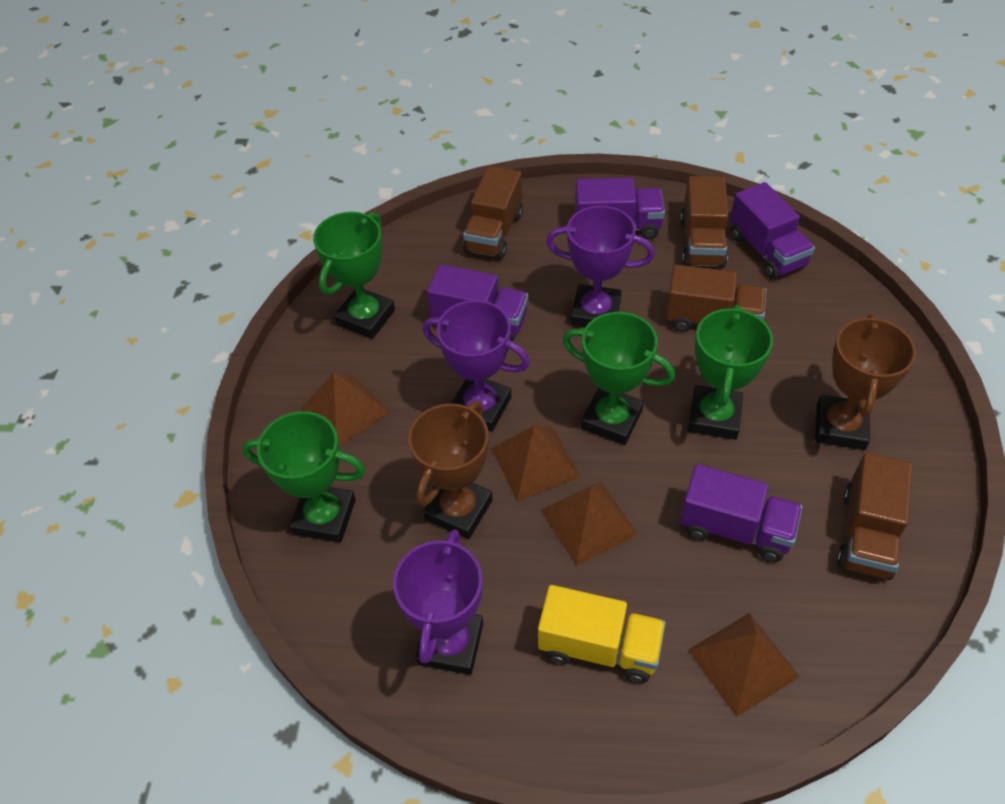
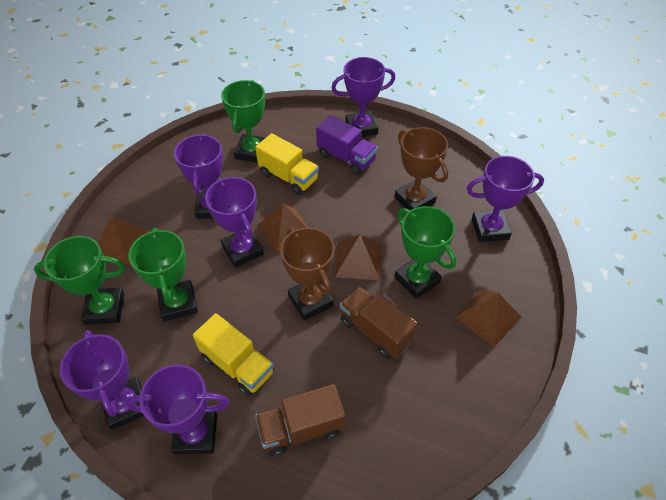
brown truck: 4 -> 2
purple trophy: 3 -> 6
purple truck: 4 -> 1
yellow truck: 1 -> 2

